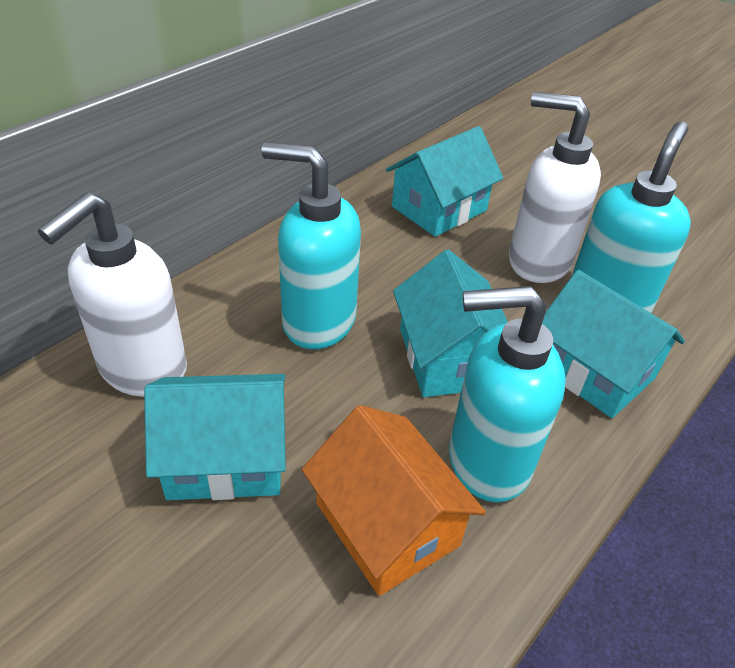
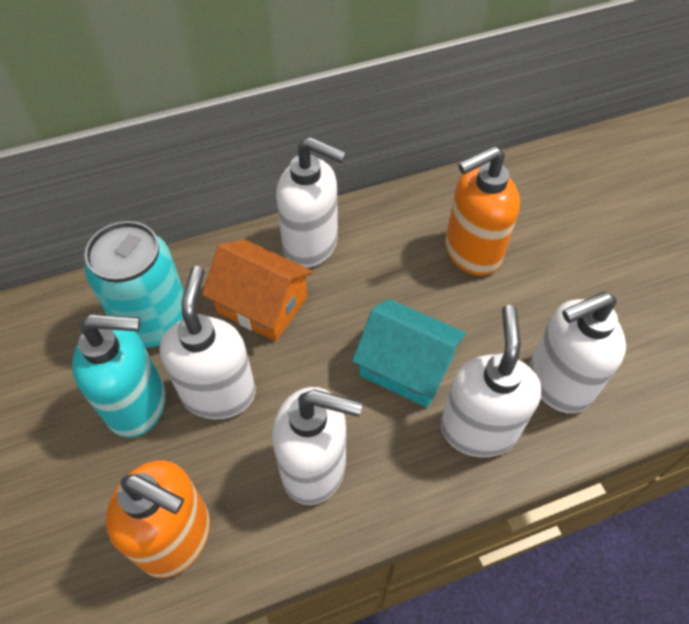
orange soap dispenser: 0 -> 2
turquoise can: 0 -> 1
turquoise house: 4 -> 1
turquoise soap dispenser: 3 -> 1
white soap dispenser: 2 -> 5

